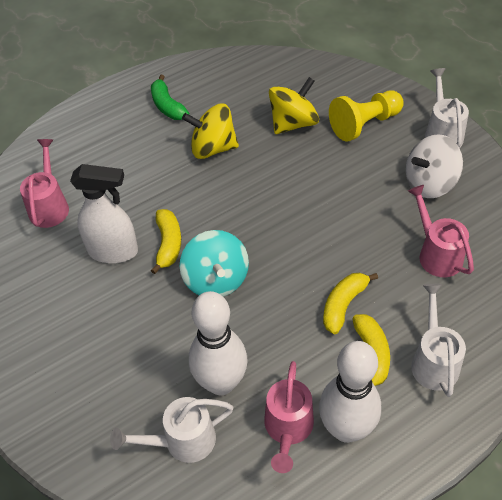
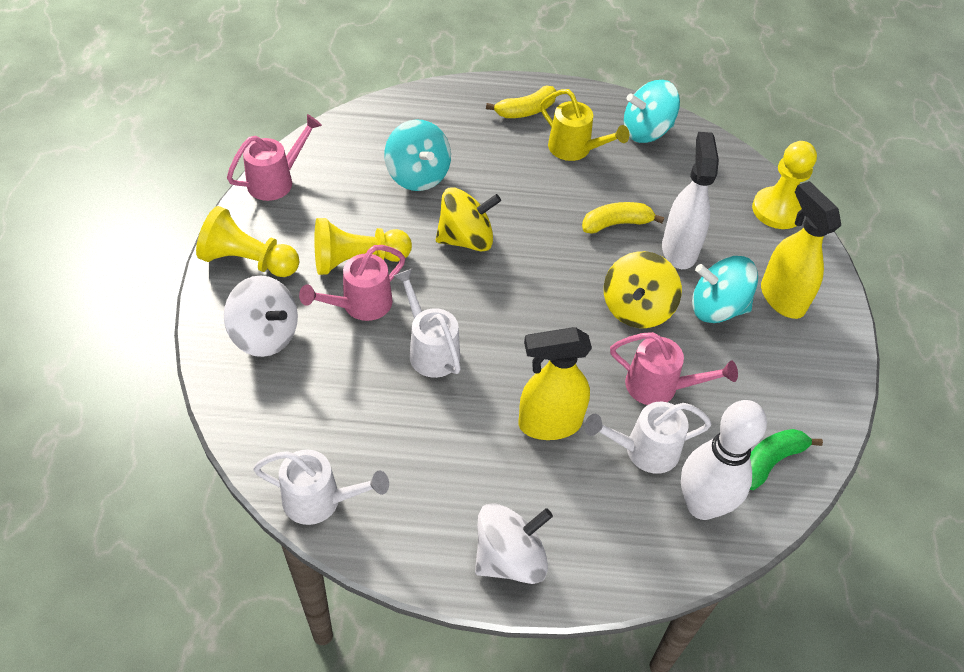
turquoise spinning top: 1 -> 3
white bowling pin: 2 -> 1
white spinning top: 1 -> 2
yellow banana: 3 -> 2
yellow pawn: 1 -> 3
yellow spray bottle: 0 -> 2
yellow watering can: 0 -> 1

